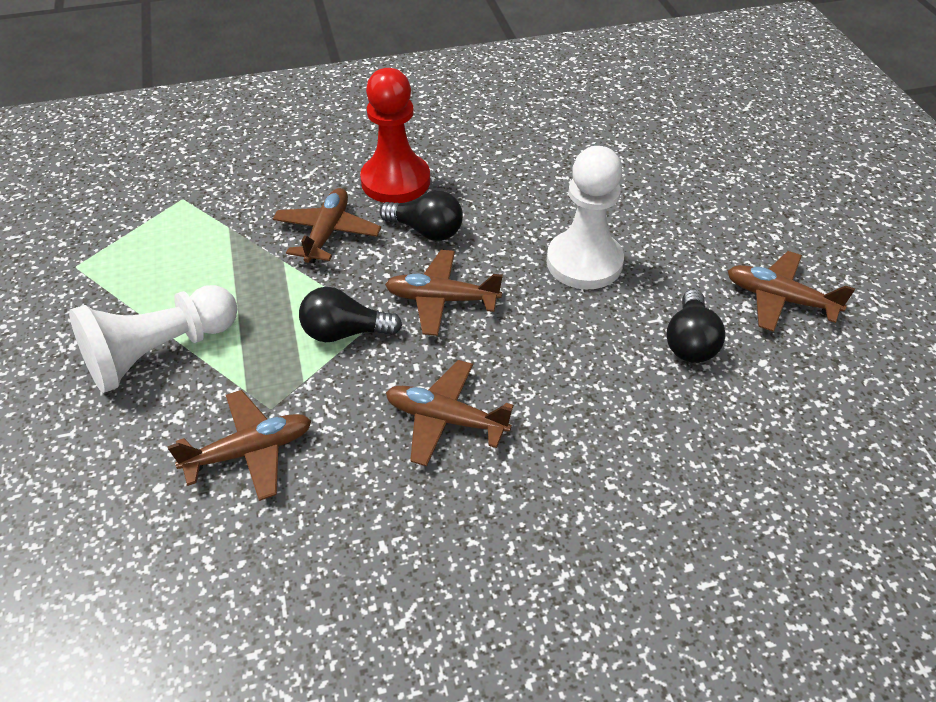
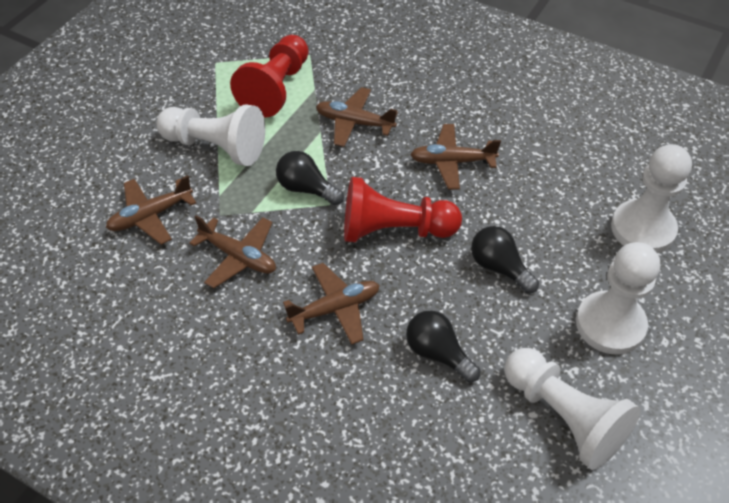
red pawn: 1 -> 2
white pawn: 2 -> 4

